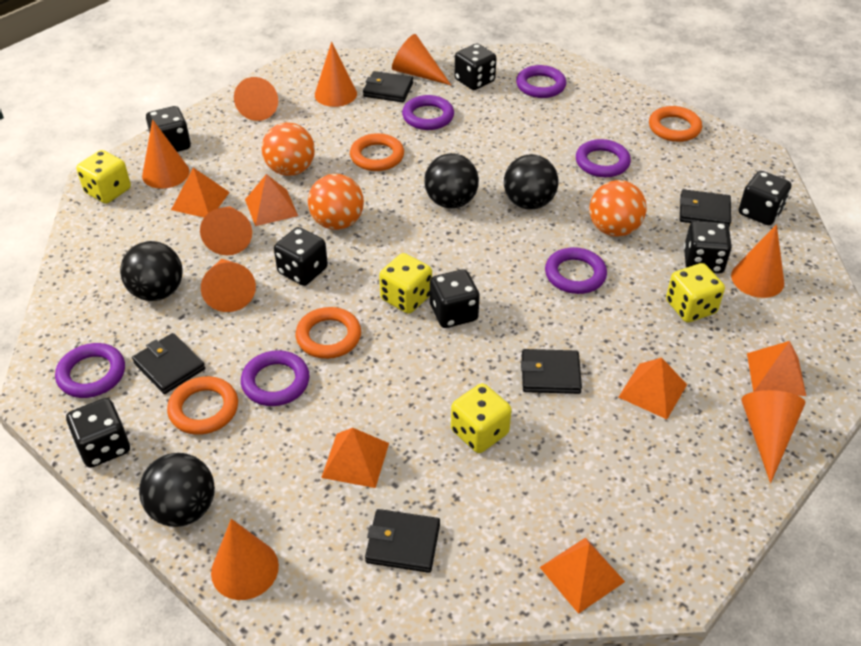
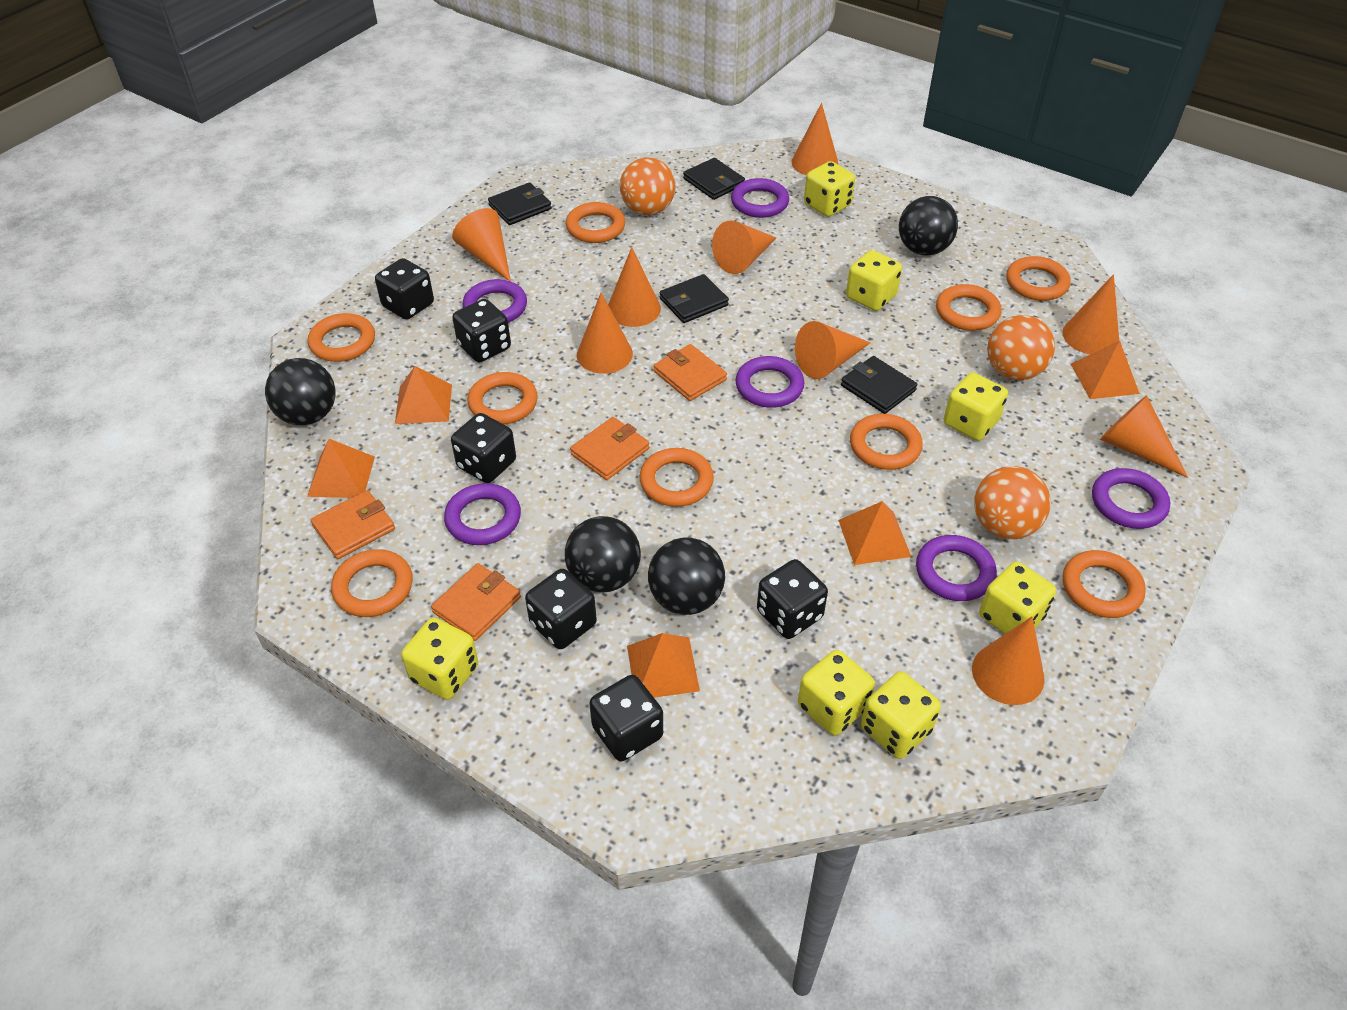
black dice: 7 -> 6
black wallet: 5 -> 4
orange pyramid: 6 -> 5
orange ring: 4 -> 9
orange wallet: 0 -> 4
yellow dice: 4 -> 7

